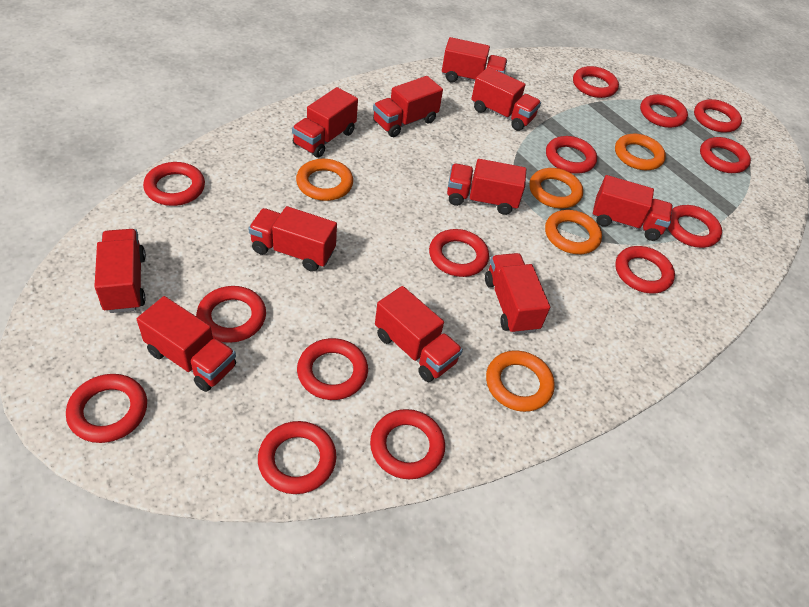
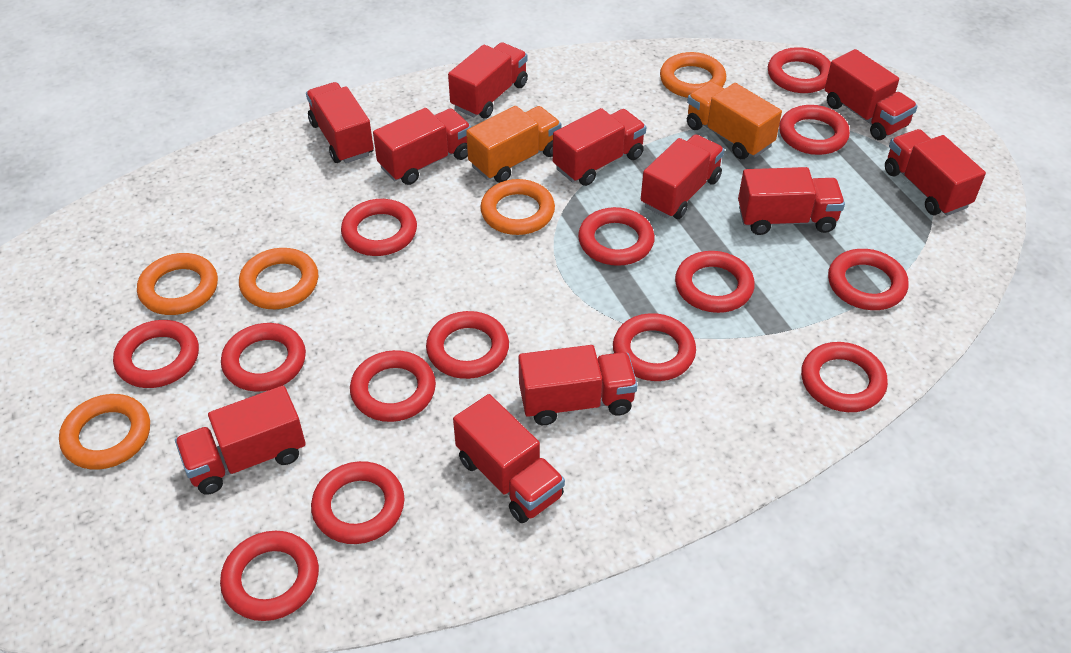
orange truck: 0 -> 2

